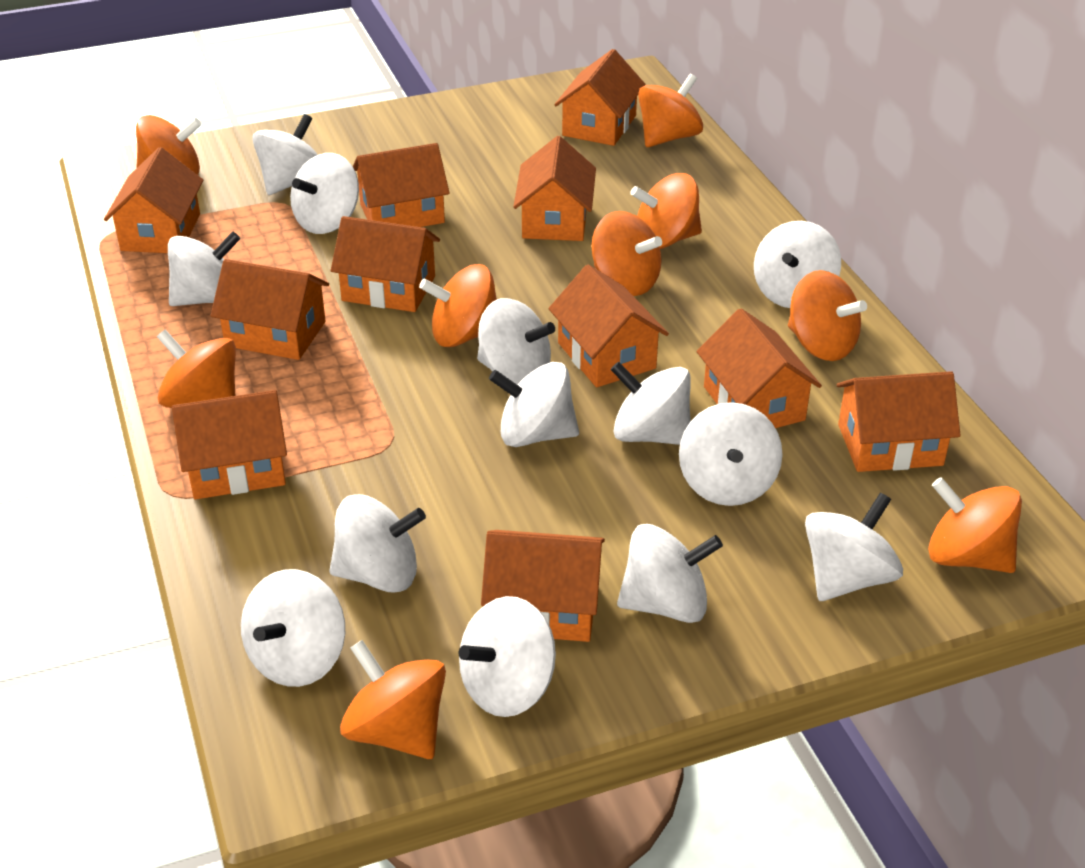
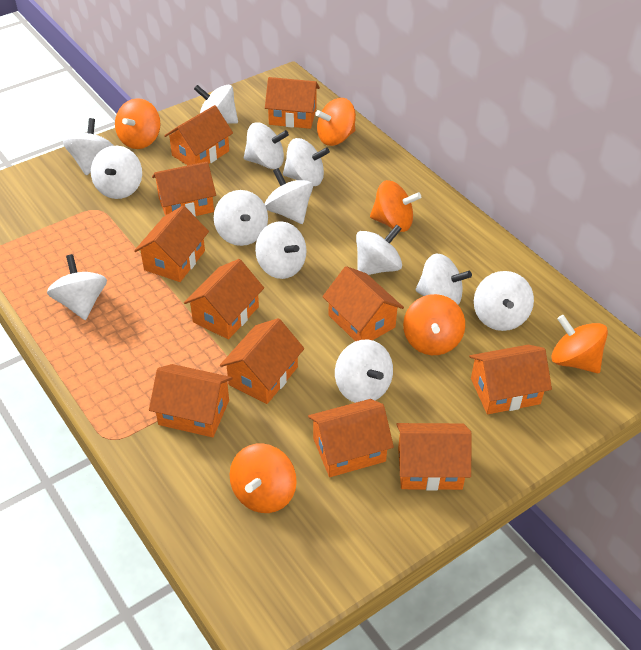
orange spinning top: 9 -> 6

